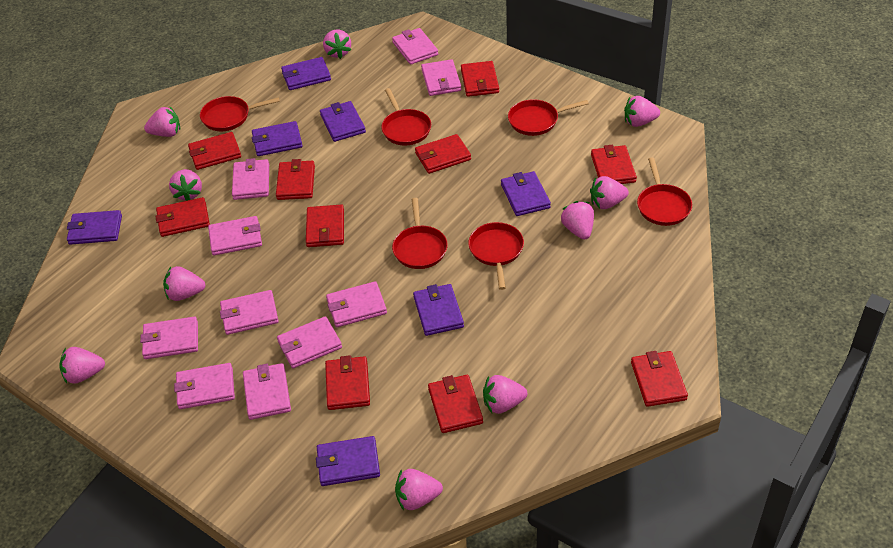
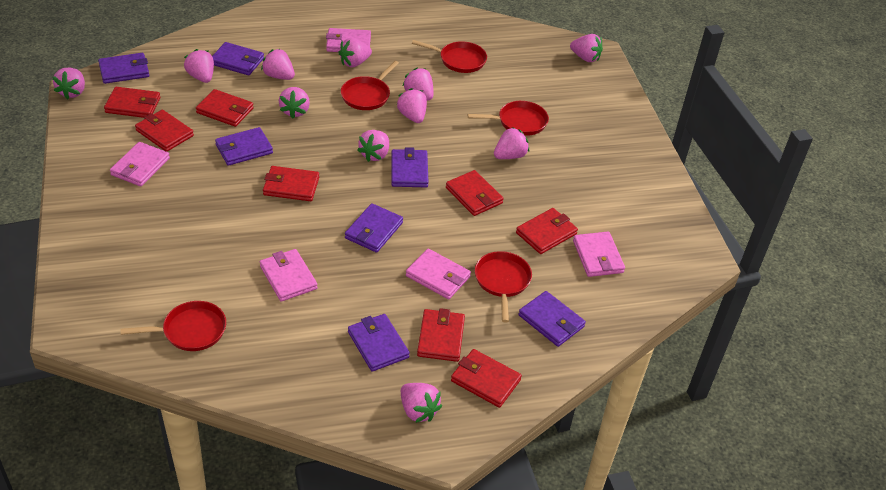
pink strawberry: 10 -> 11
pink wallet: 10 -> 5
red pan: 6 -> 5
red wallet: 10 -> 8

